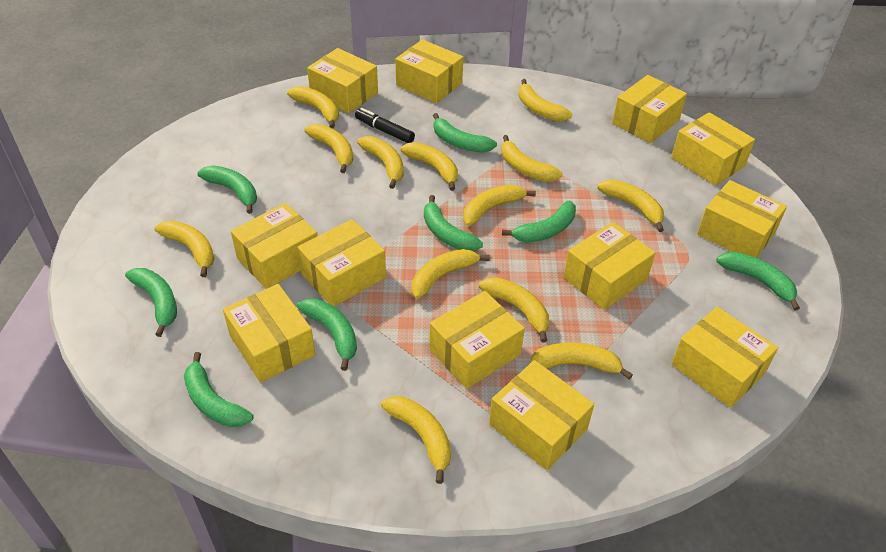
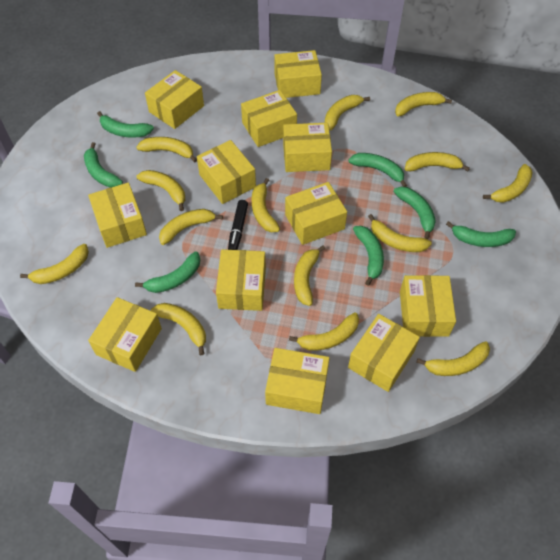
green banana: 8 -> 7
yellow banana: 13 -> 14

